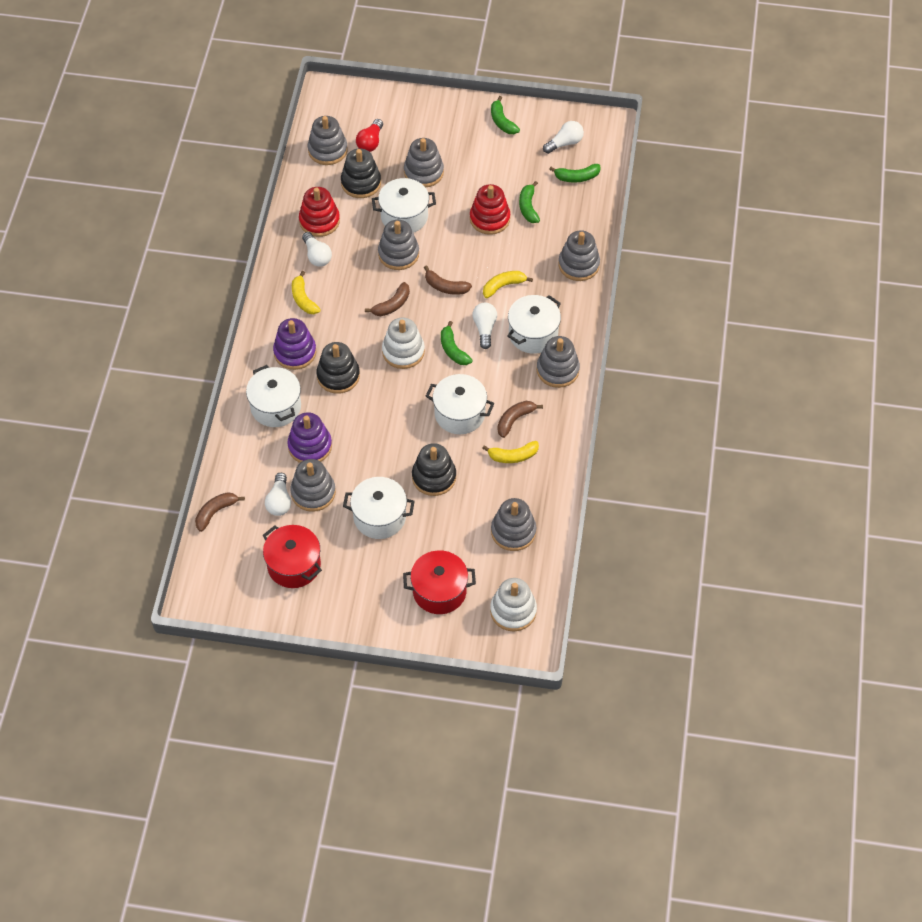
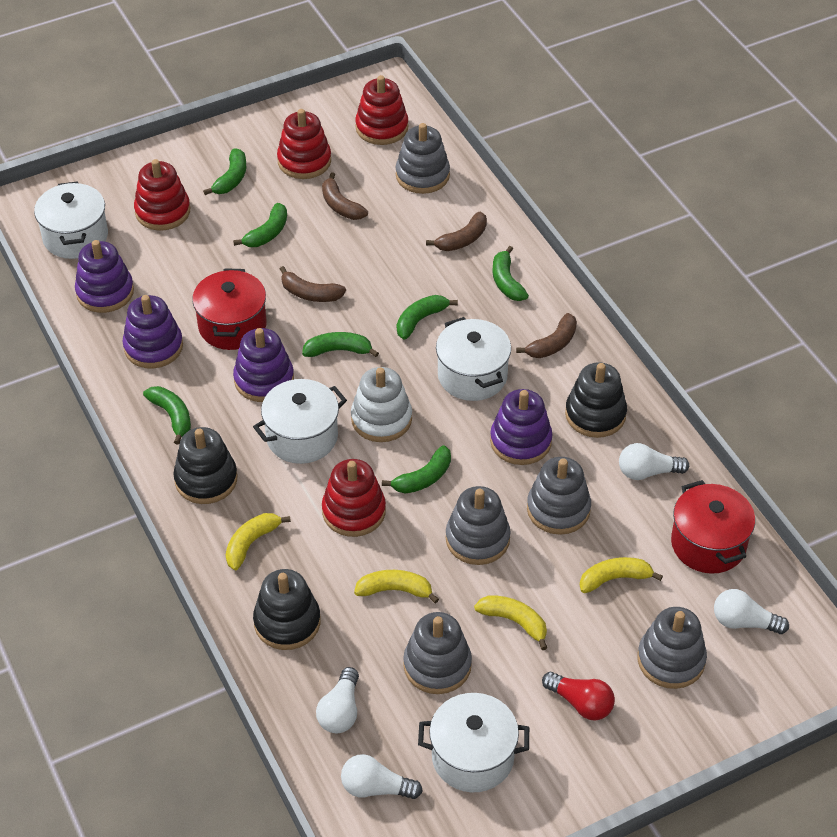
green banana: 4 -> 7
grey stacking toy: 7 -> 5
purple stacking toy: 2 -> 4
red stacking toy: 2 -> 4
white pot: 5 -> 4
white stacking toy: 2 -> 1
yellow banana: 3 -> 4

